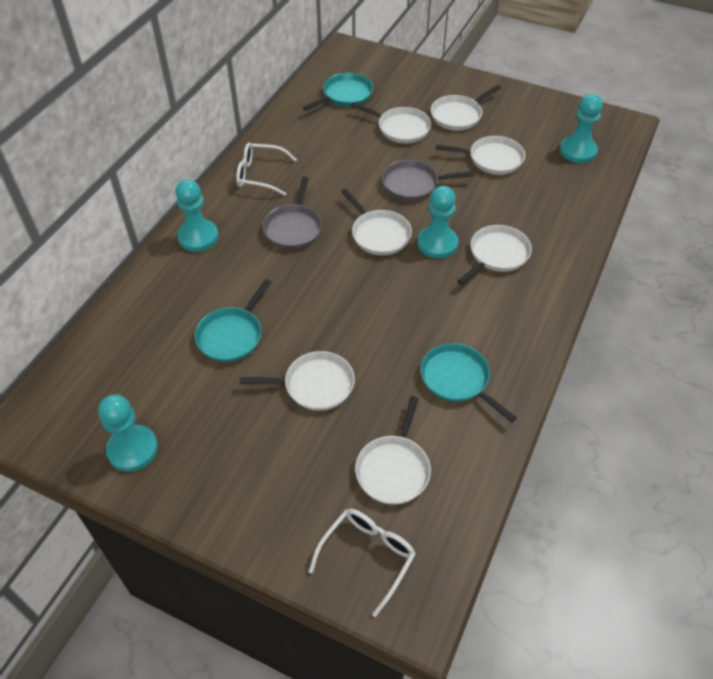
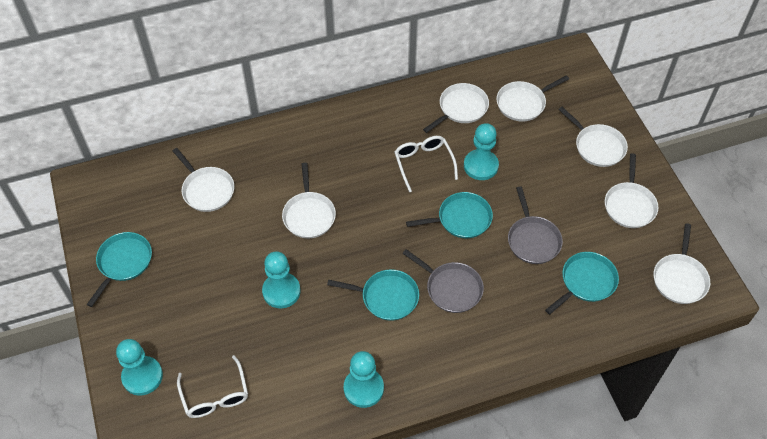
turquoise pan: 3 -> 4

